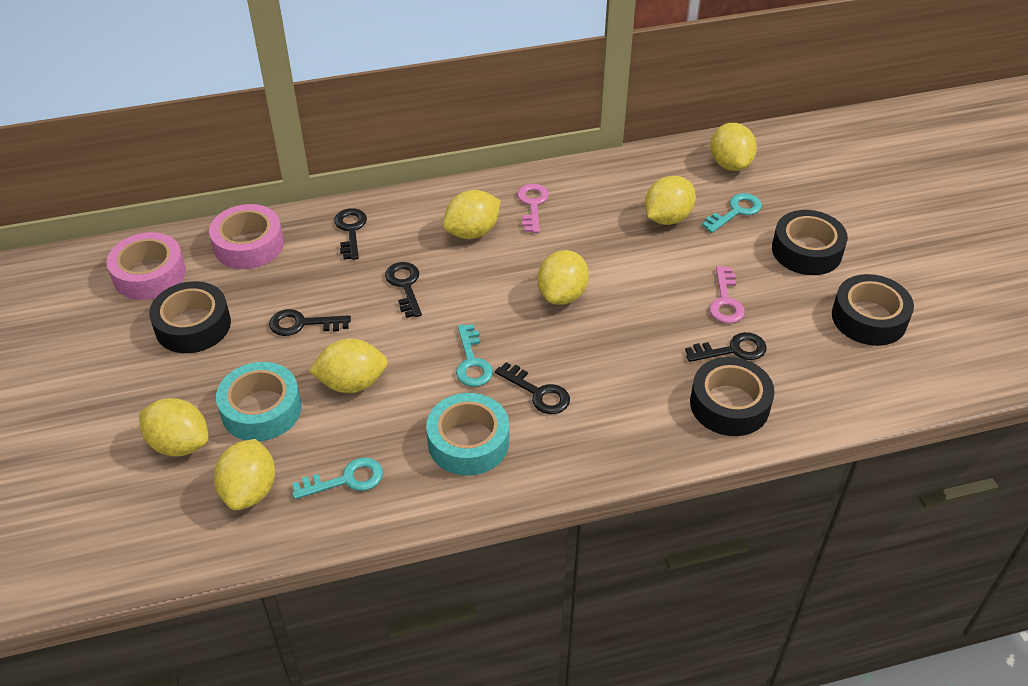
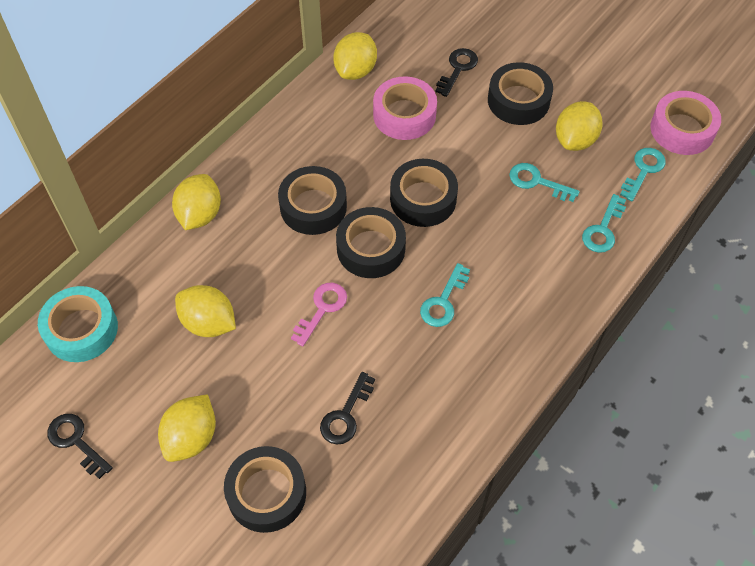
black key: 5 -> 3
black tape: 4 -> 5
pink key: 2 -> 1
turquoise key: 3 -> 4
turquoise tape: 2 -> 1
yellow lemon: 7 -> 5

